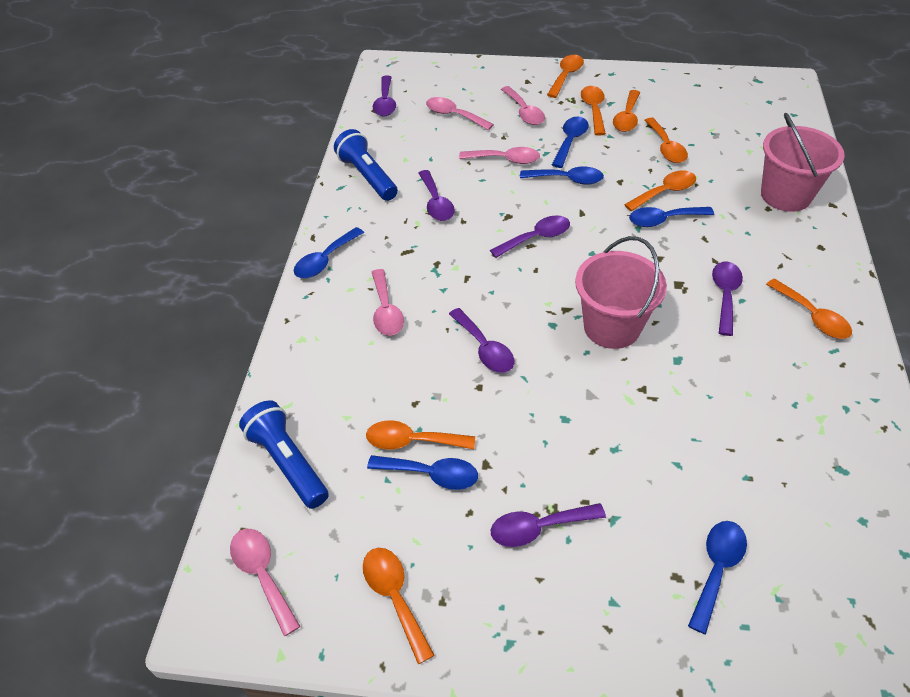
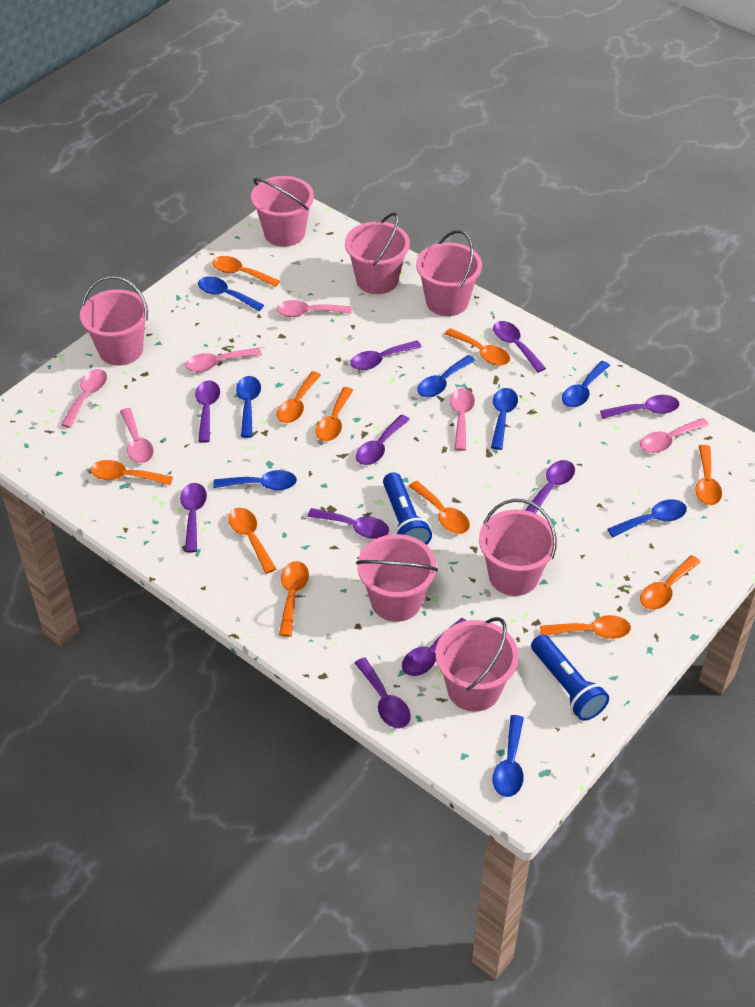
blue spoon: 6 -> 8
orange spoon: 8 -> 11
pink bucket: 2 -> 7
pink spoon: 5 -> 6
purple spoon: 6 -> 10

